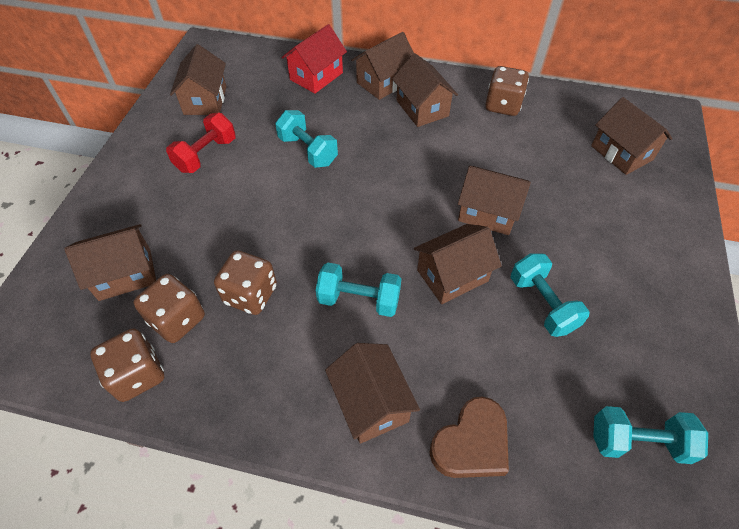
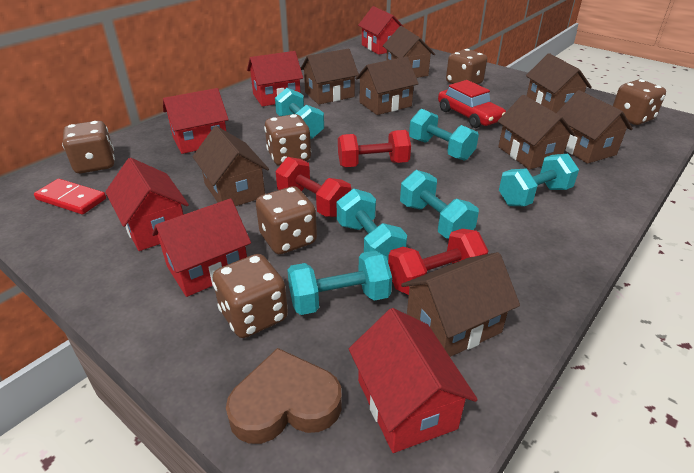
brown dice: 4 -> 6
red car: 0 -> 1
red domino: 0 -> 1
red dumbbell: 1 -> 3
red house: 1 -> 6
turquoise dumbbell: 4 -> 6

